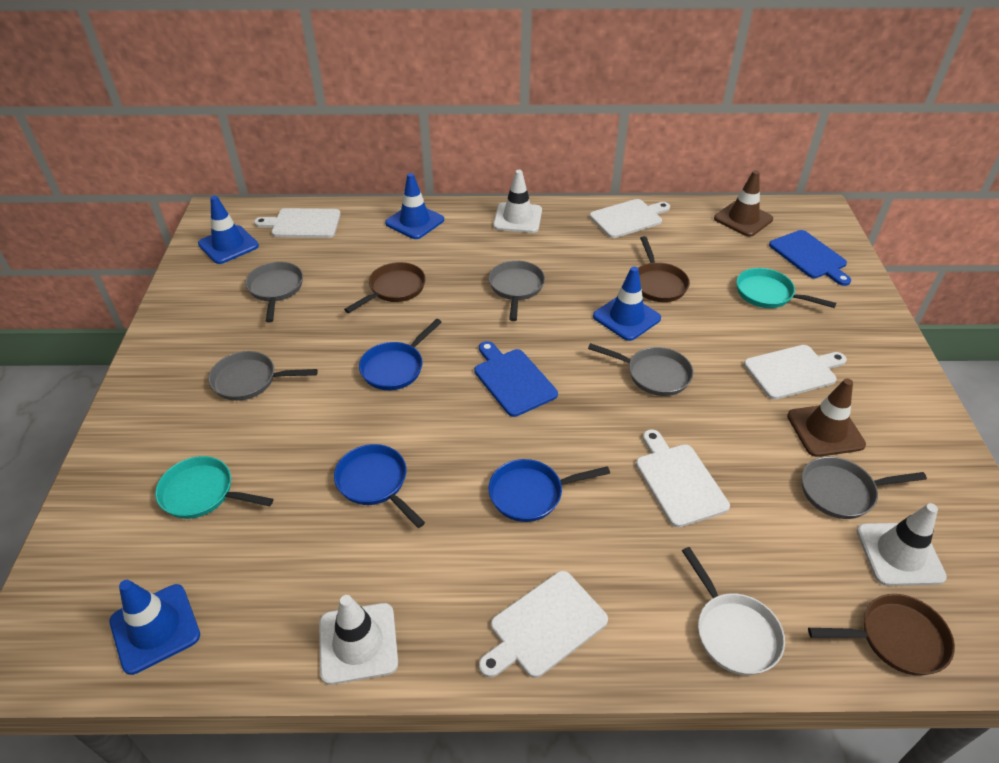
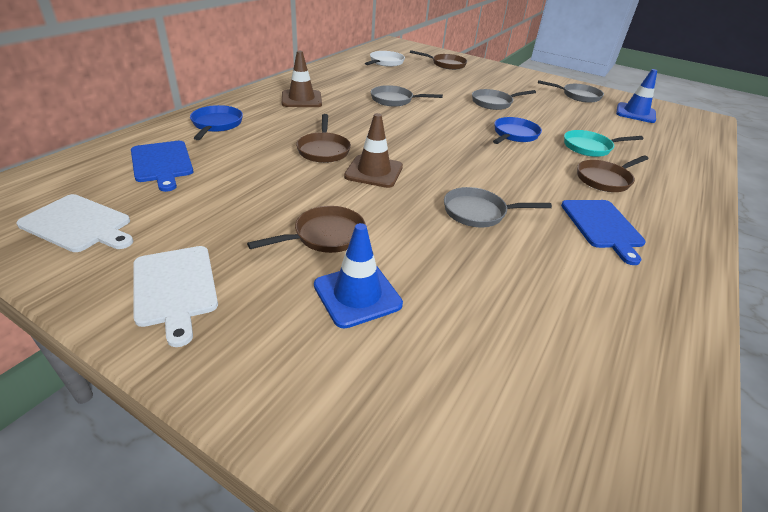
blue pan: 3 -> 2
blue traffic cone: 4 -> 2
brown pan: 3 -> 4
grey pan: 5 -> 4
turquoise pan: 2 -> 1
white cutting board: 5 -> 2
white traffic cone: 3 -> 0

